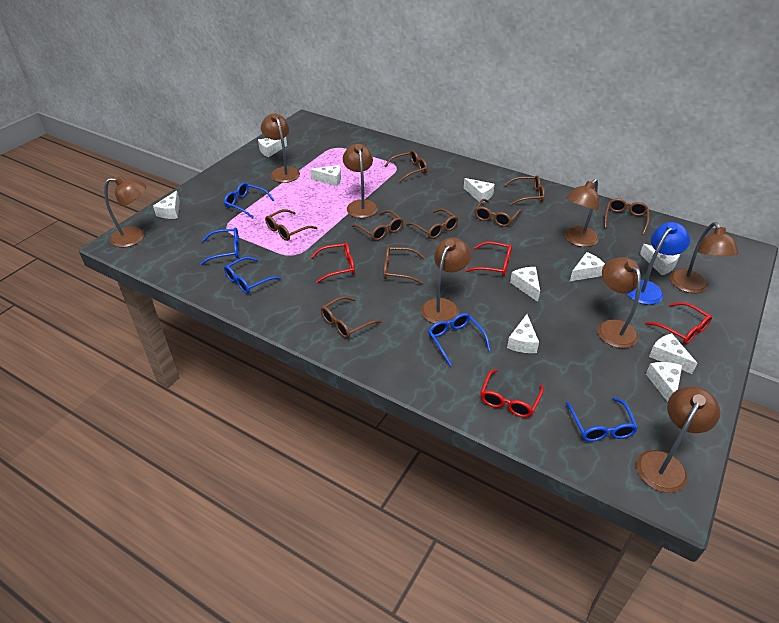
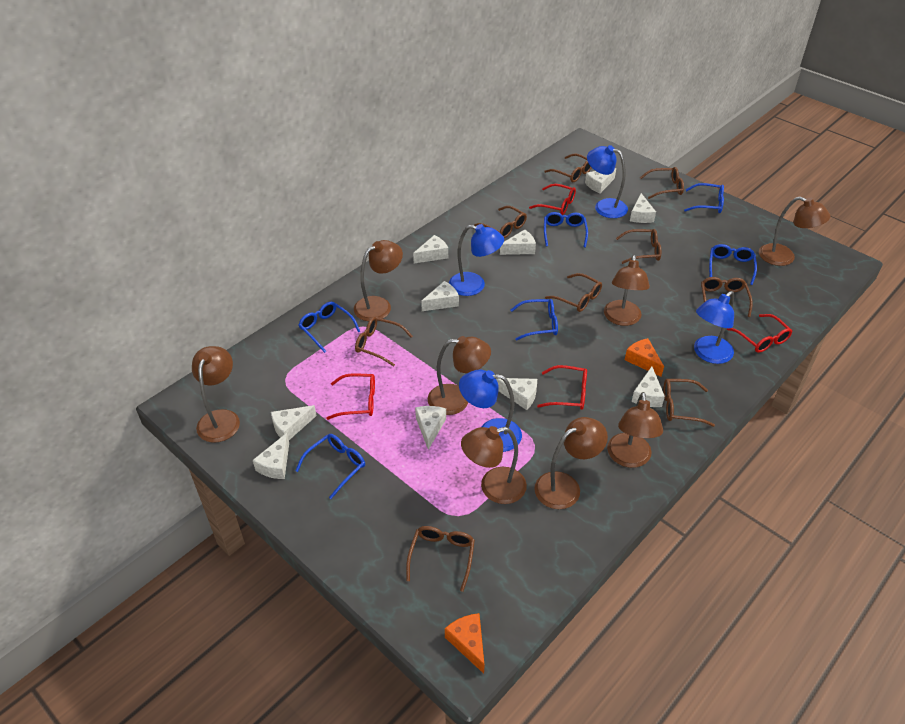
blue glasses: 5 -> 6
blue lamp: 1 -> 4
orange cheese: 0 -> 2

